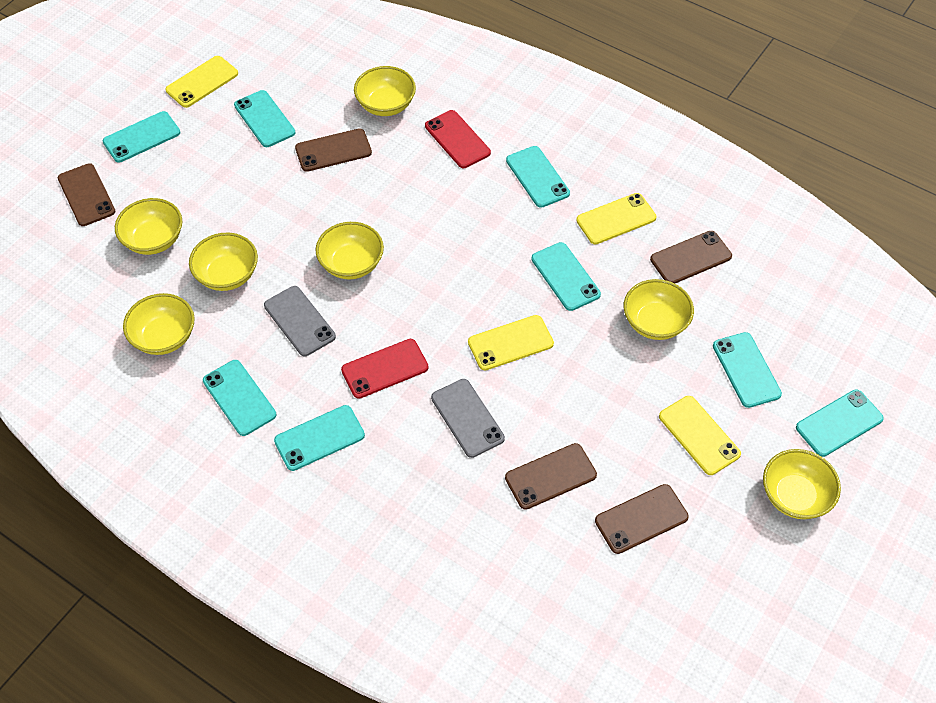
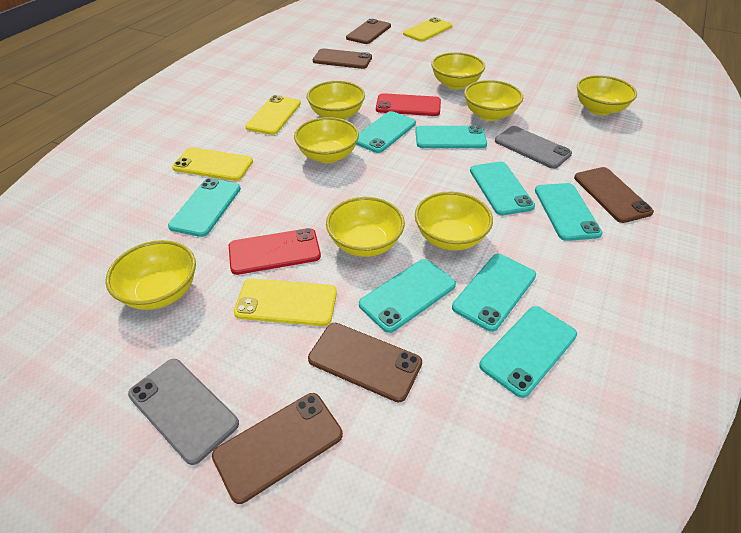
yellow bowl: 7 -> 8

